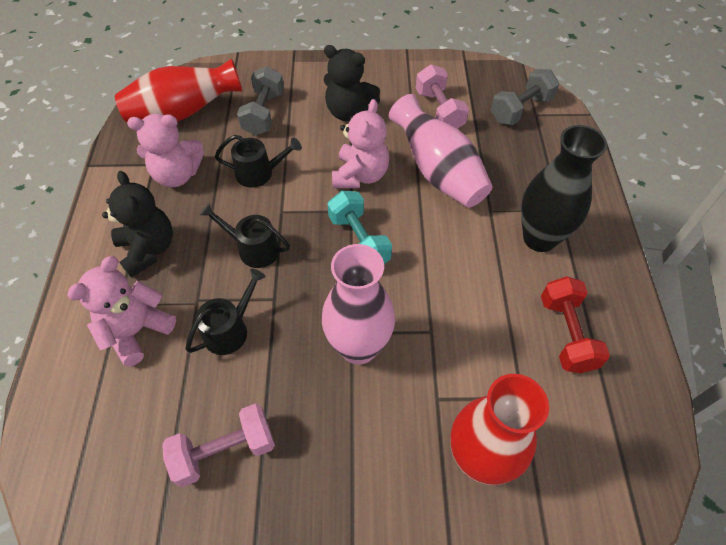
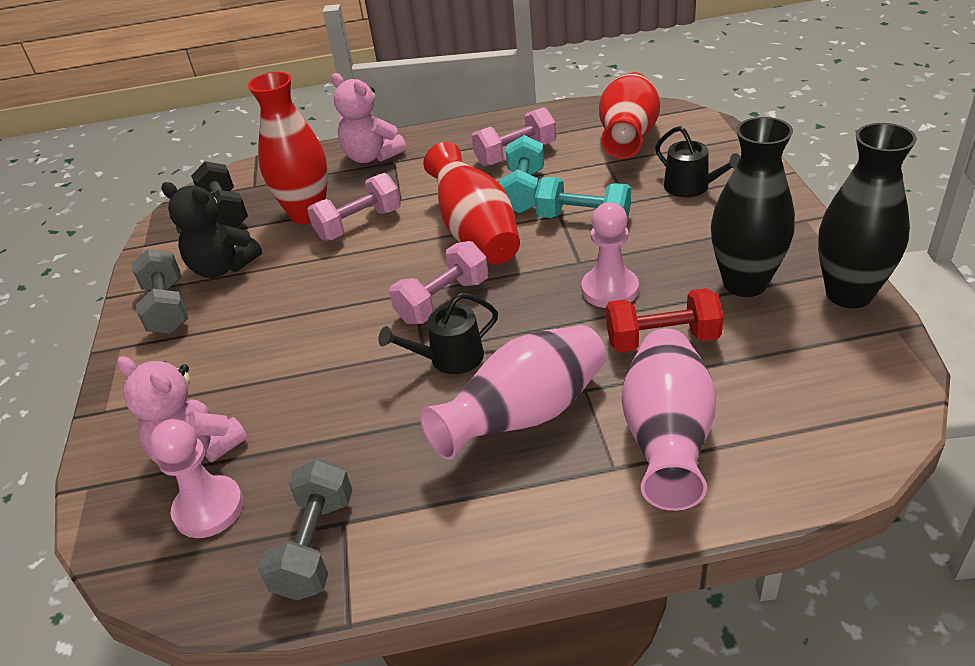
black dumbbell: 0 -> 1
black teddy bear: 2 -> 1
black vase: 1 -> 2
black watering can: 3 -> 2
pink dumbbell: 2 -> 3
pink pawn: 0 -> 2
pink teddy bear: 3 -> 2
red vase: 2 -> 3
turquoise dumbbell: 1 -> 2

